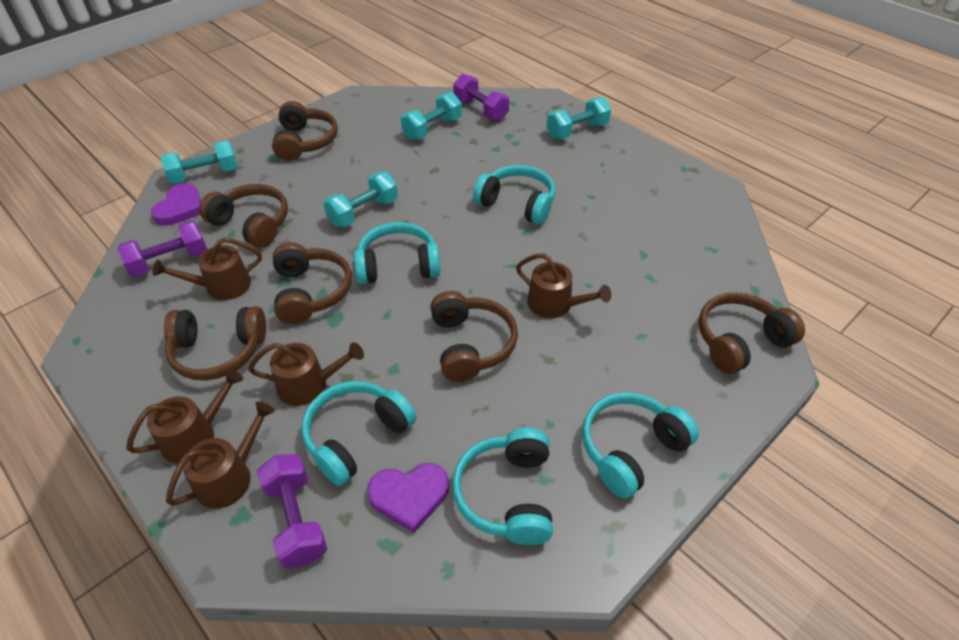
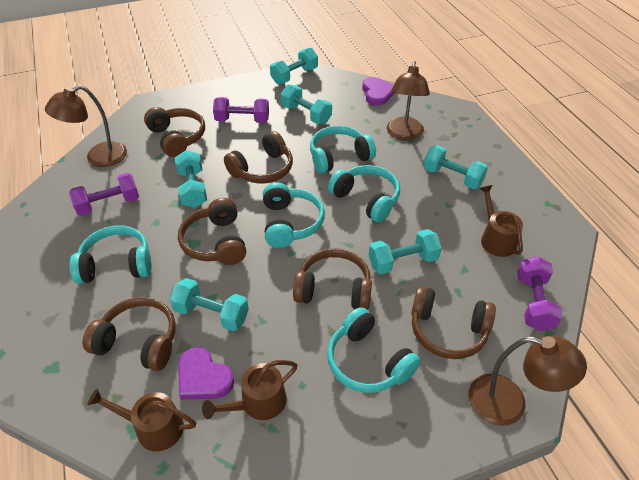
brown lamp: 0 -> 3
brown watering can: 5 -> 3
turquoise dumbbell: 4 -> 6

